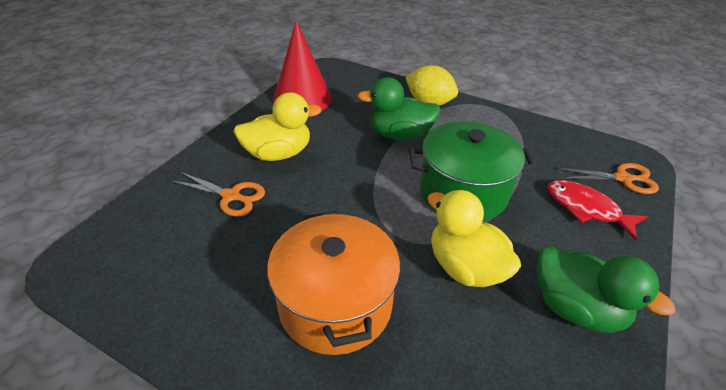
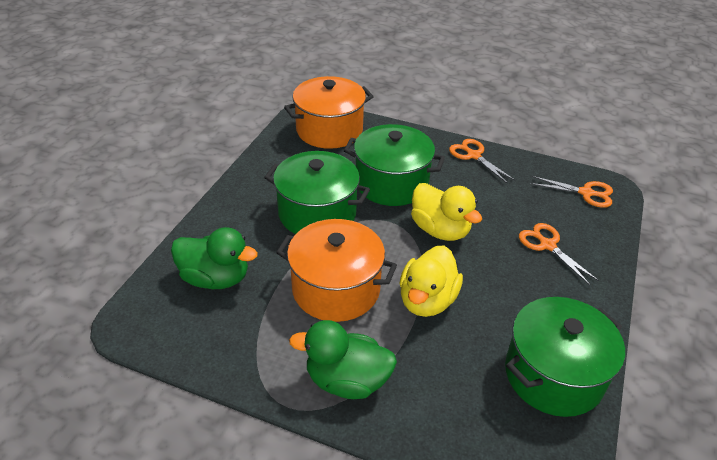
green pot: 1 -> 3
orange pot: 1 -> 2
orange scissors: 2 -> 3
red cone: 1 -> 0
red fish: 1 -> 0
yellow lemon: 1 -> 0

